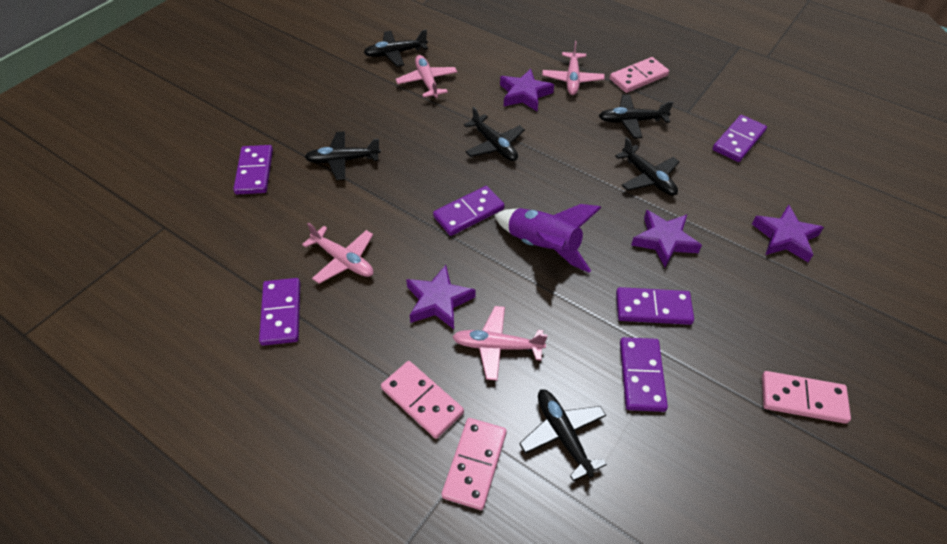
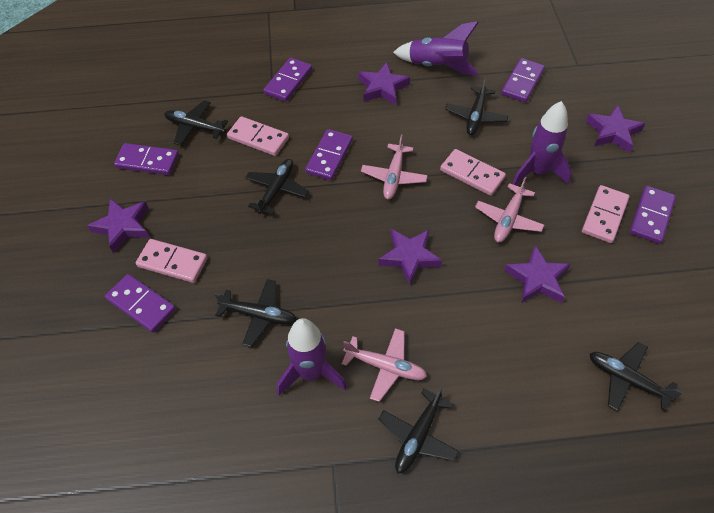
pink plane: 4 -> 3
purple rocket: 1 -> 3
purple star: 4 -> 5

